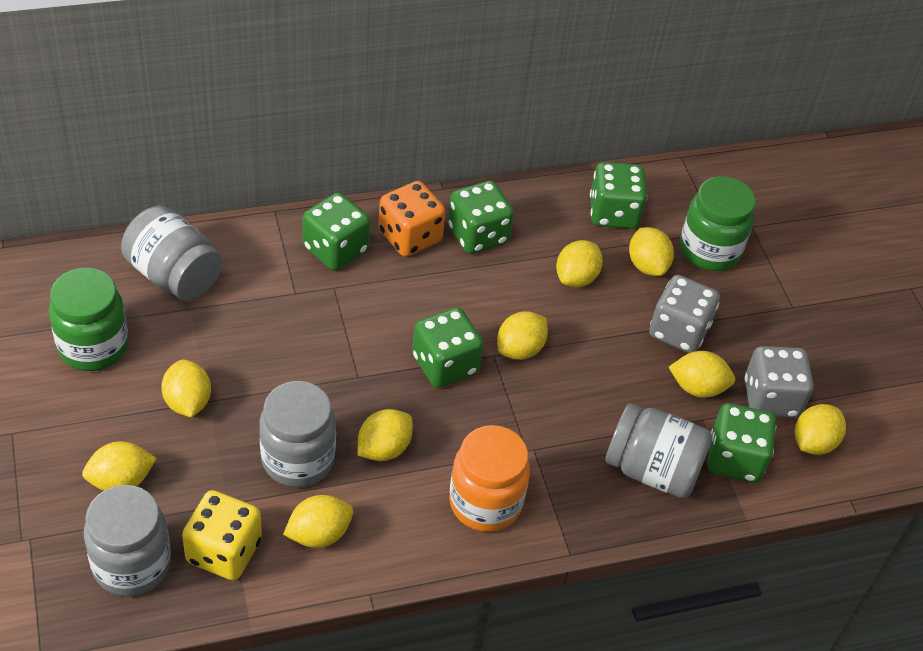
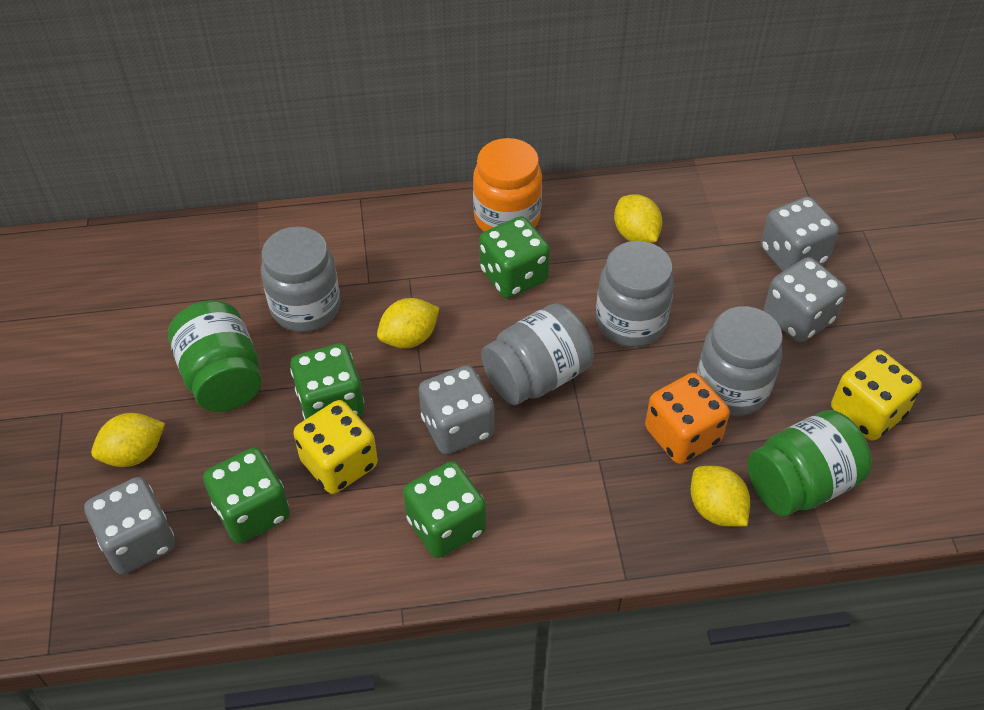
green dice: 5 -> 4
grey dice: 2 -> 4
yellow dice: 1 -> 2
yellow lemon: 9 -> 4

